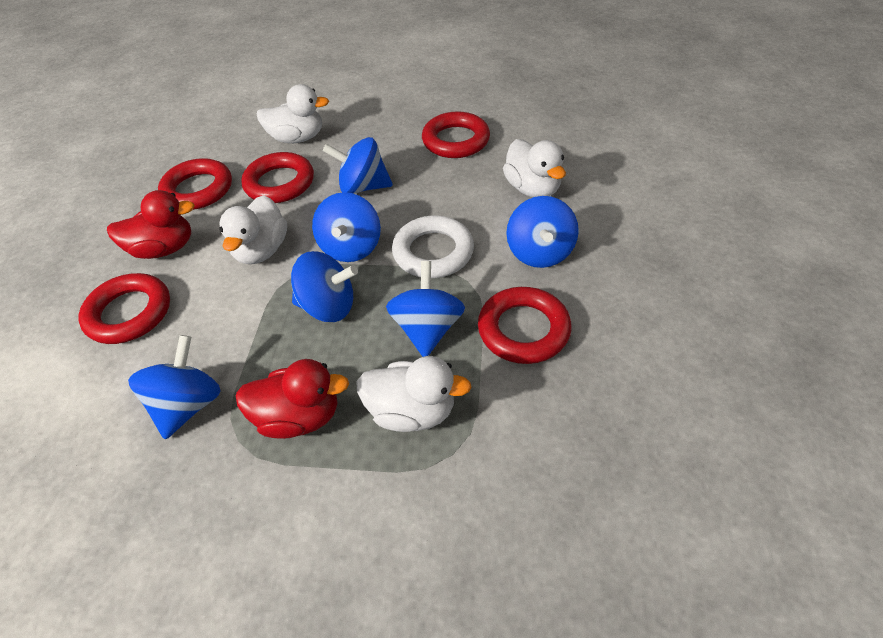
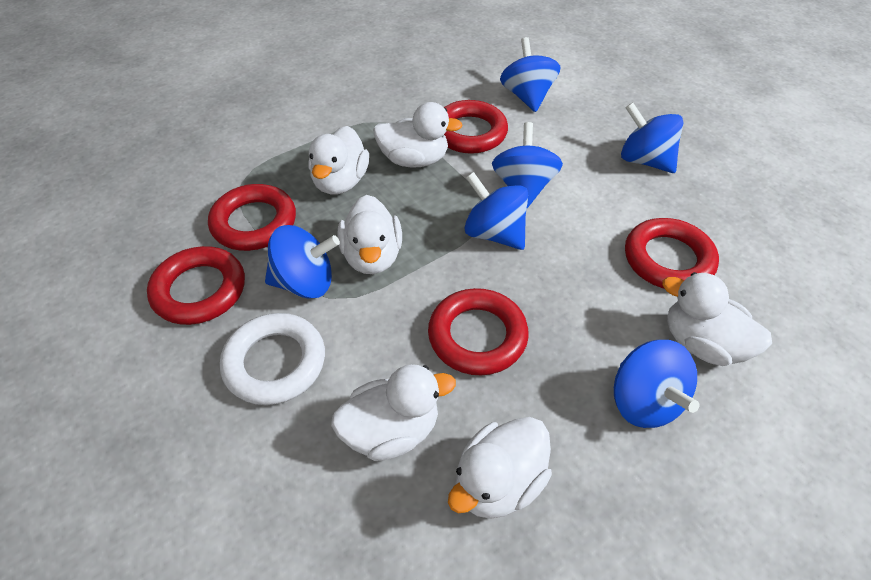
red duck: 2 -> 0
white duck: 4 -> 6

